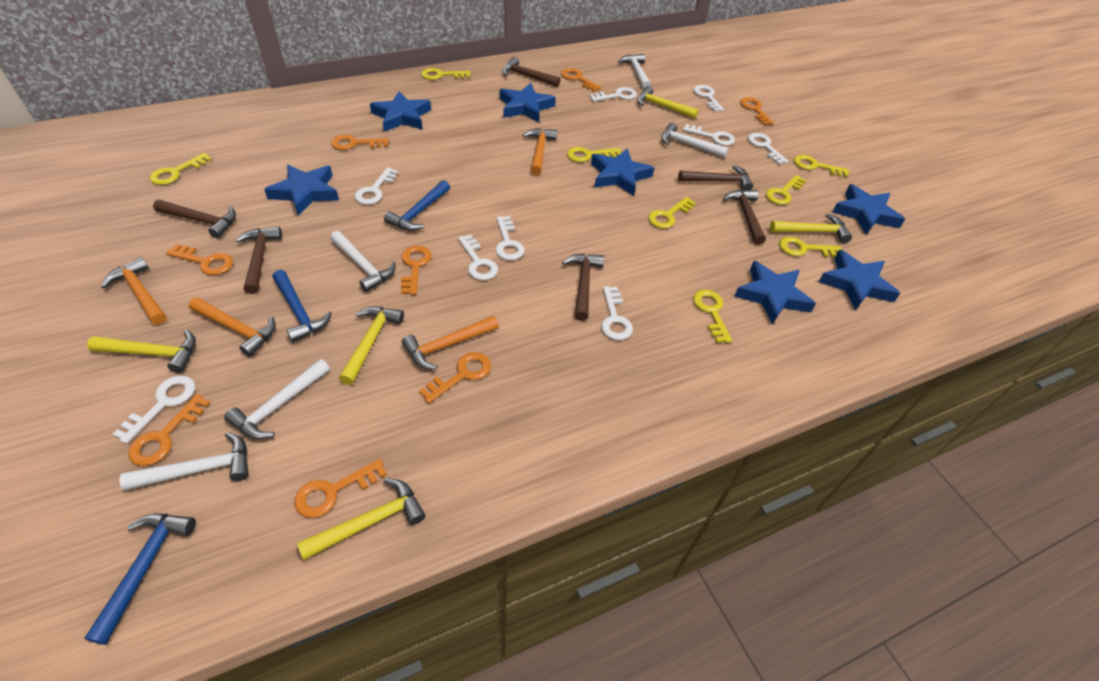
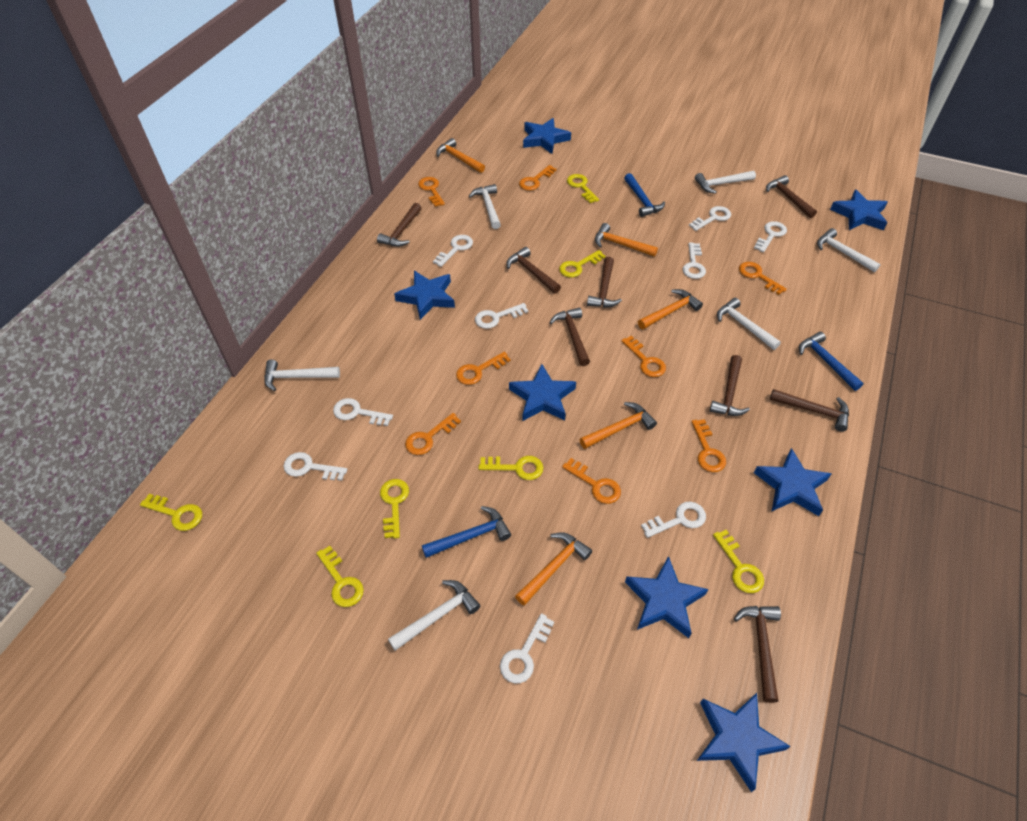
brown hammer: 6 -> 8
orange hammer: 4 -> 5
white hammer: 5 -> 6
yellow hammer: 5 -> 0
yellow key: 8 -> 7

